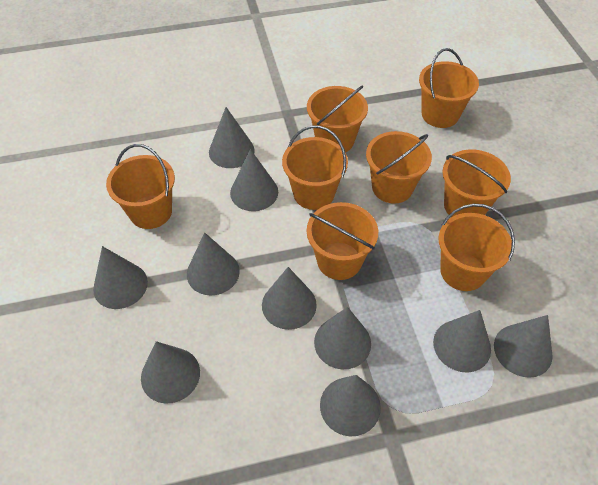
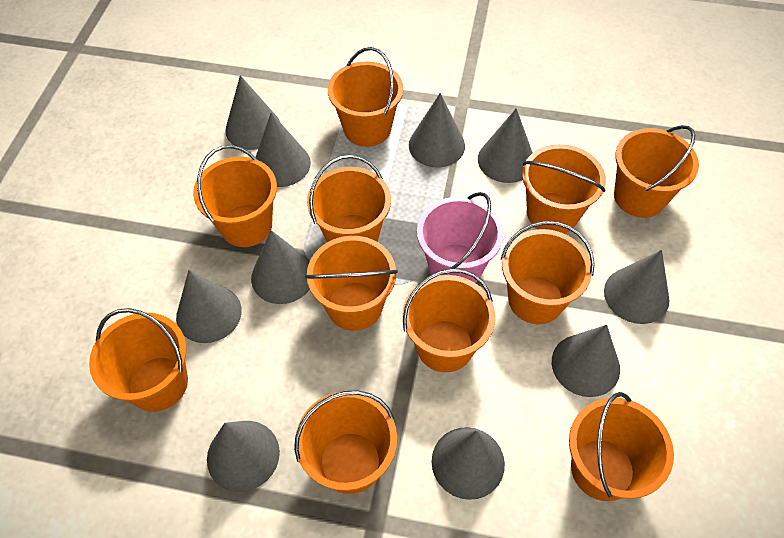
orange bucket: 8 -> 11
pink bucket: 0 -> 1

